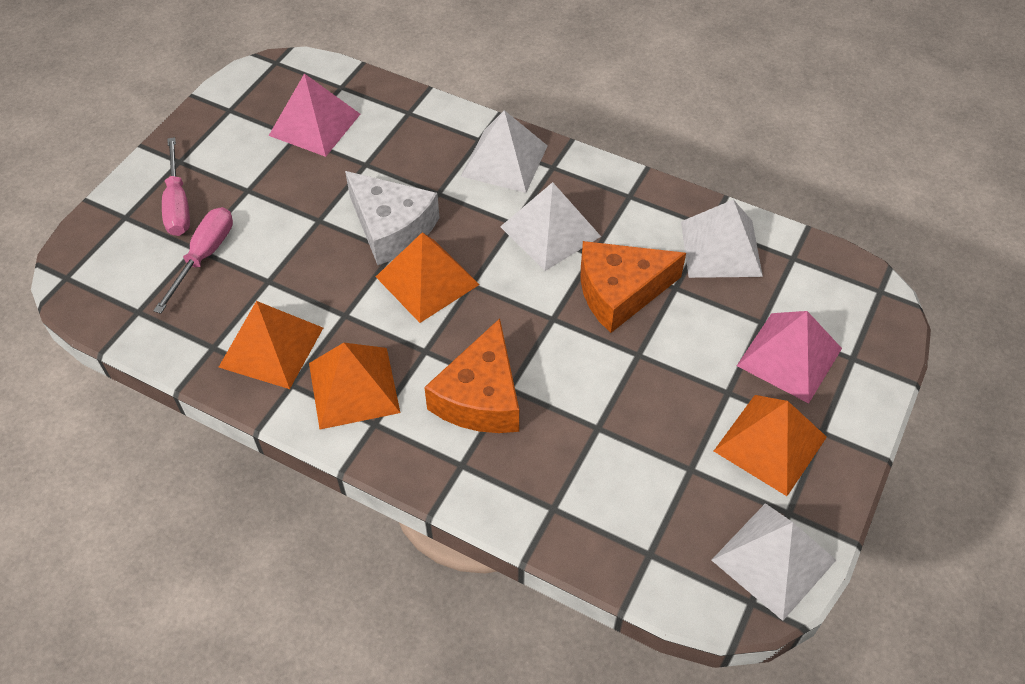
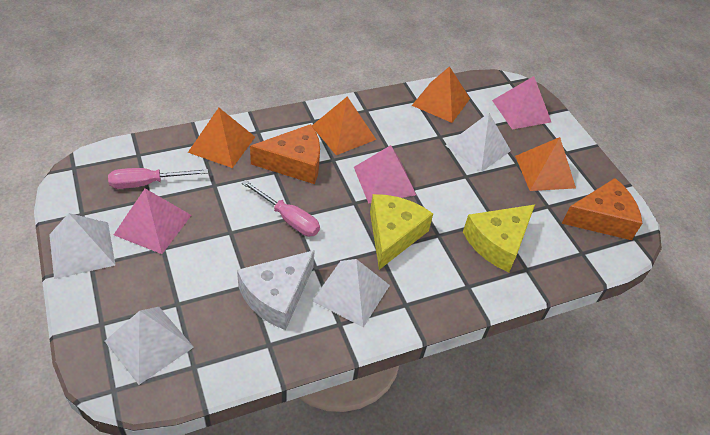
pink pyramid: 2 -> 3
yellow cheese: 0 -> 2

